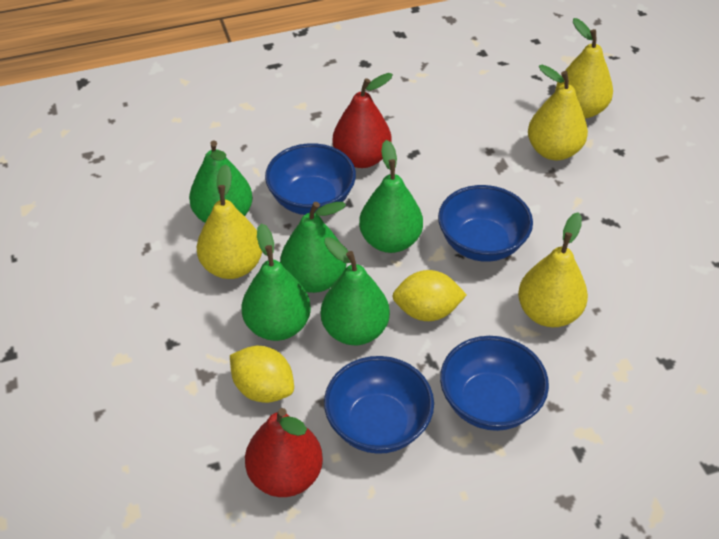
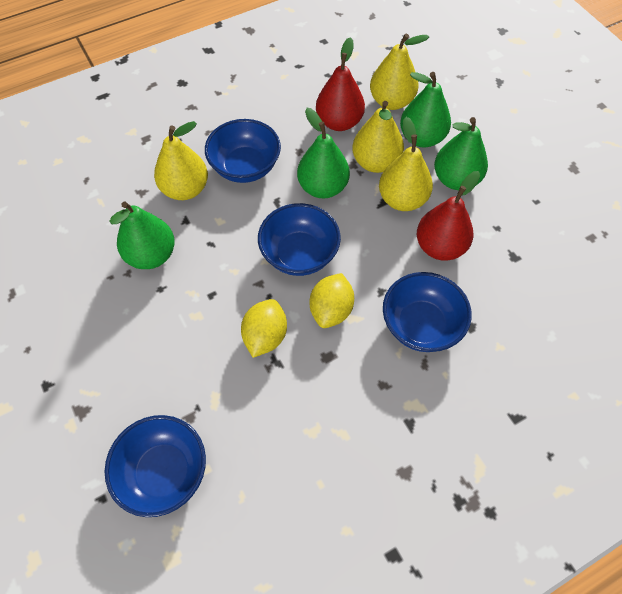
green pear: 5 -> 4

